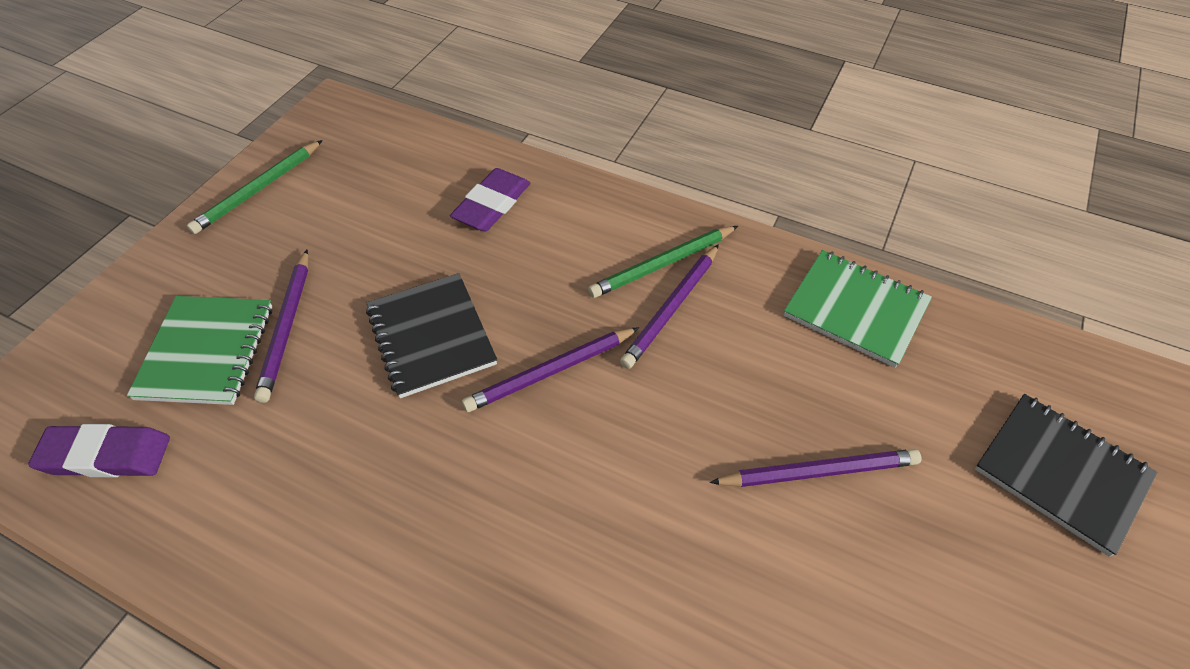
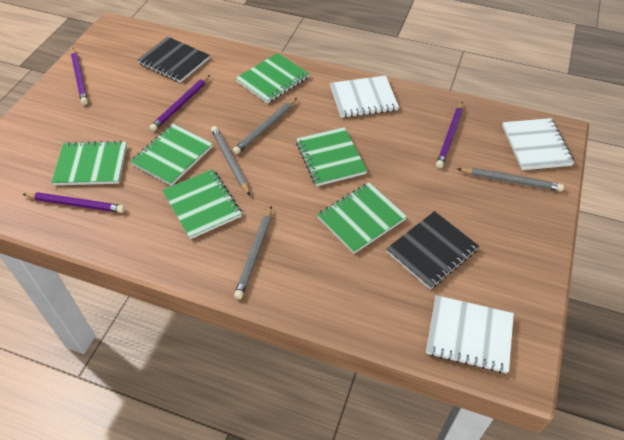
green notebook: 2 -> 6
green pencil: 2 -> 0
grey pencil: 0 -> 4
purple eraser: 2 -> 0
white notebook: 0 -> 3

